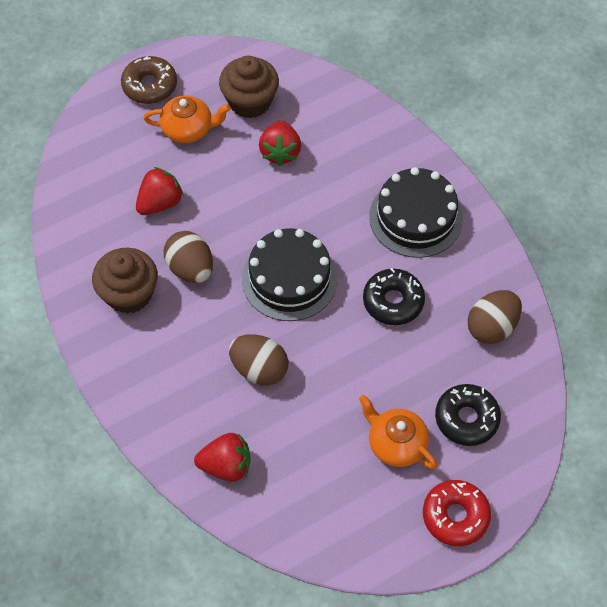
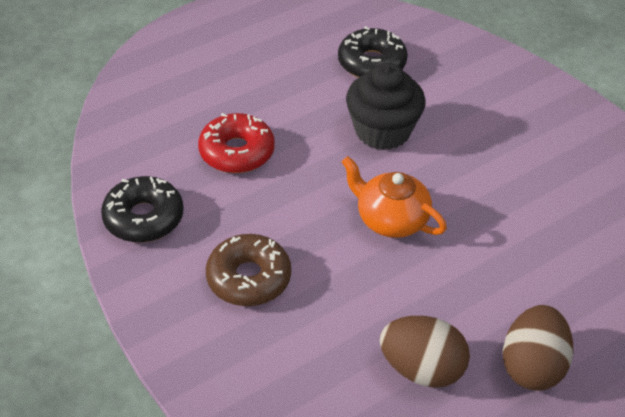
black cake: 2 -> 0
black cupcake: 0 -> 1
brown cupcake: 2 -> 0
brown egg: 3 -> 2
orange teapot: 2 -> 1
red strawberry: 3 -> 0

